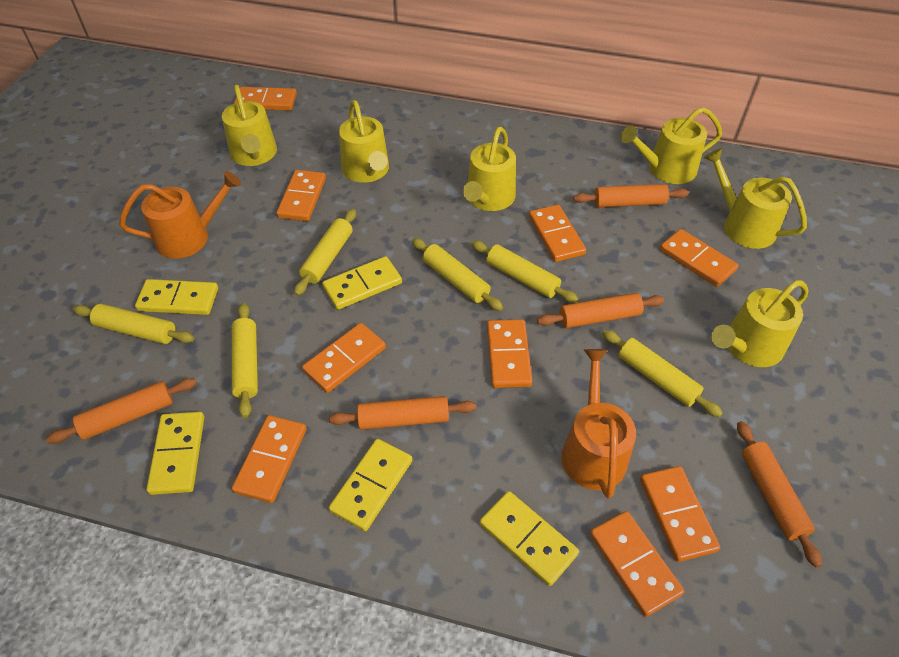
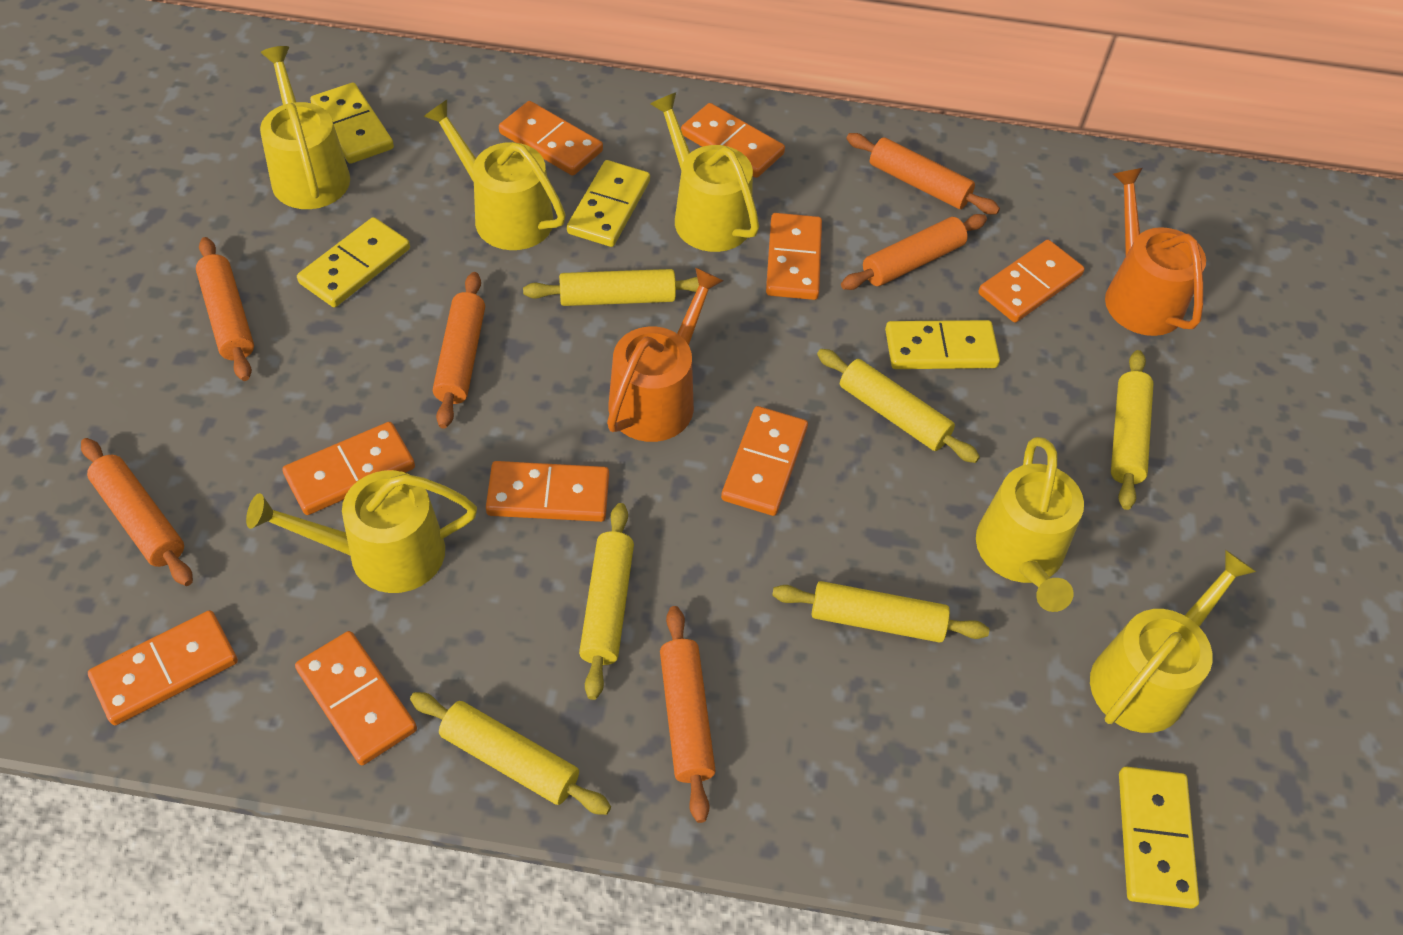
orange rolling pin: 5 -> 6

